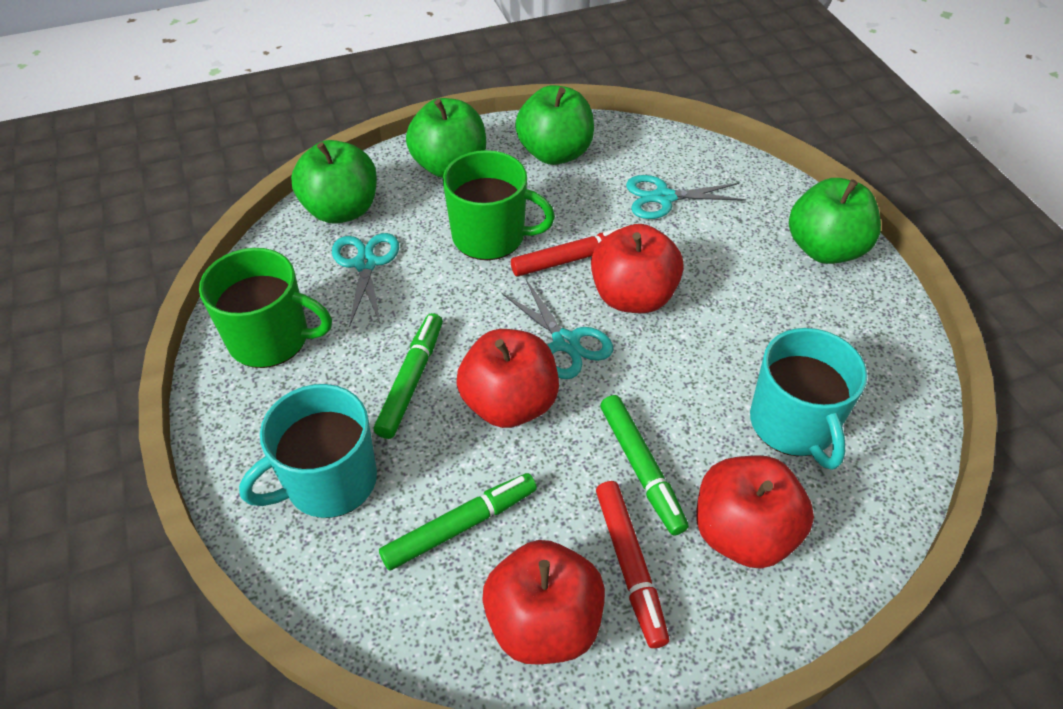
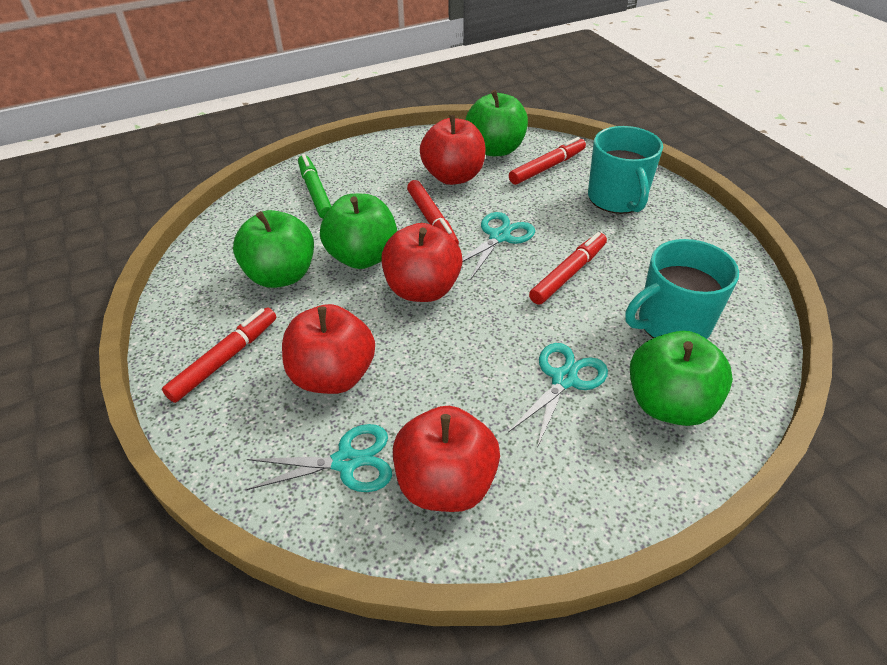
green marker: 3 -> 1
green mug: 2 -> 0
red marker: 2 -> 4

